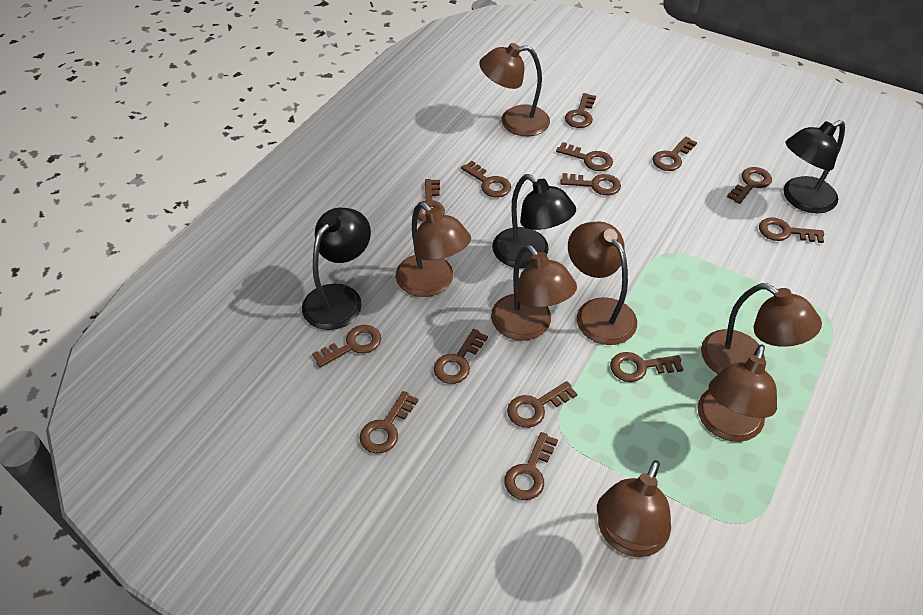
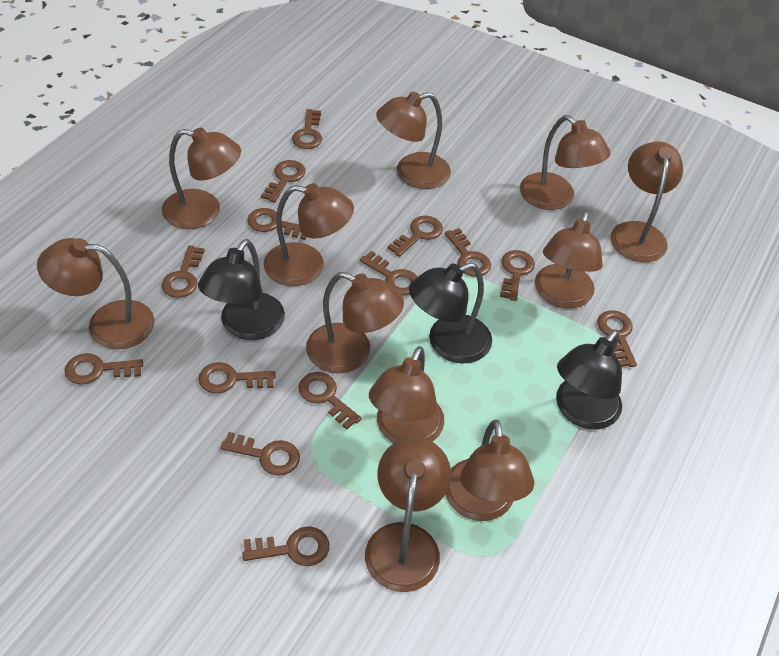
brown lamp: 7 -> 11

